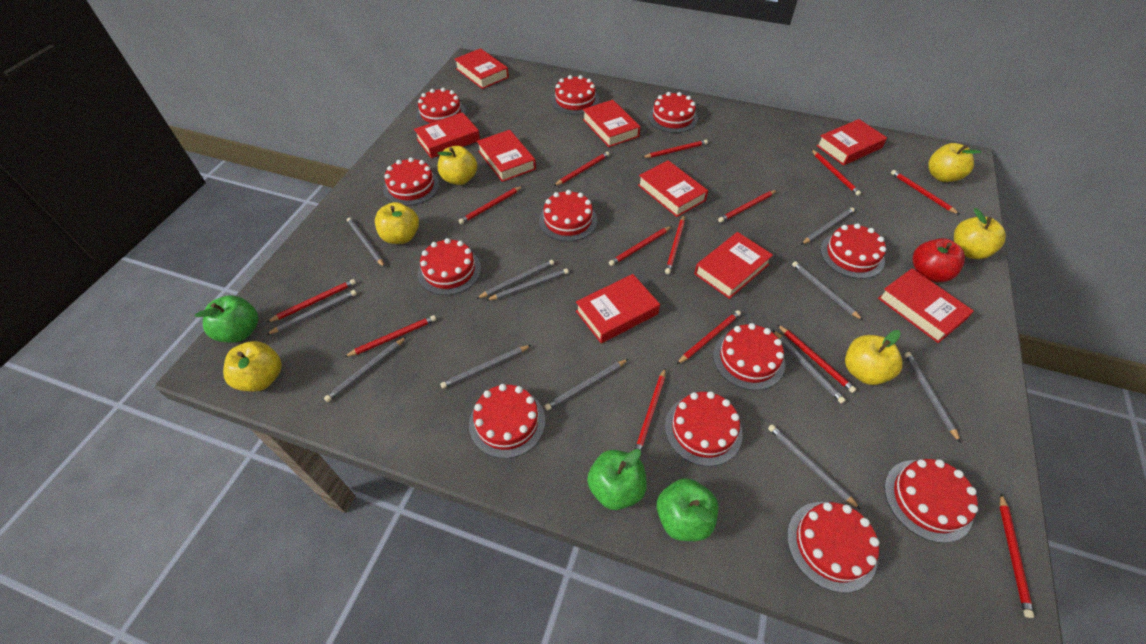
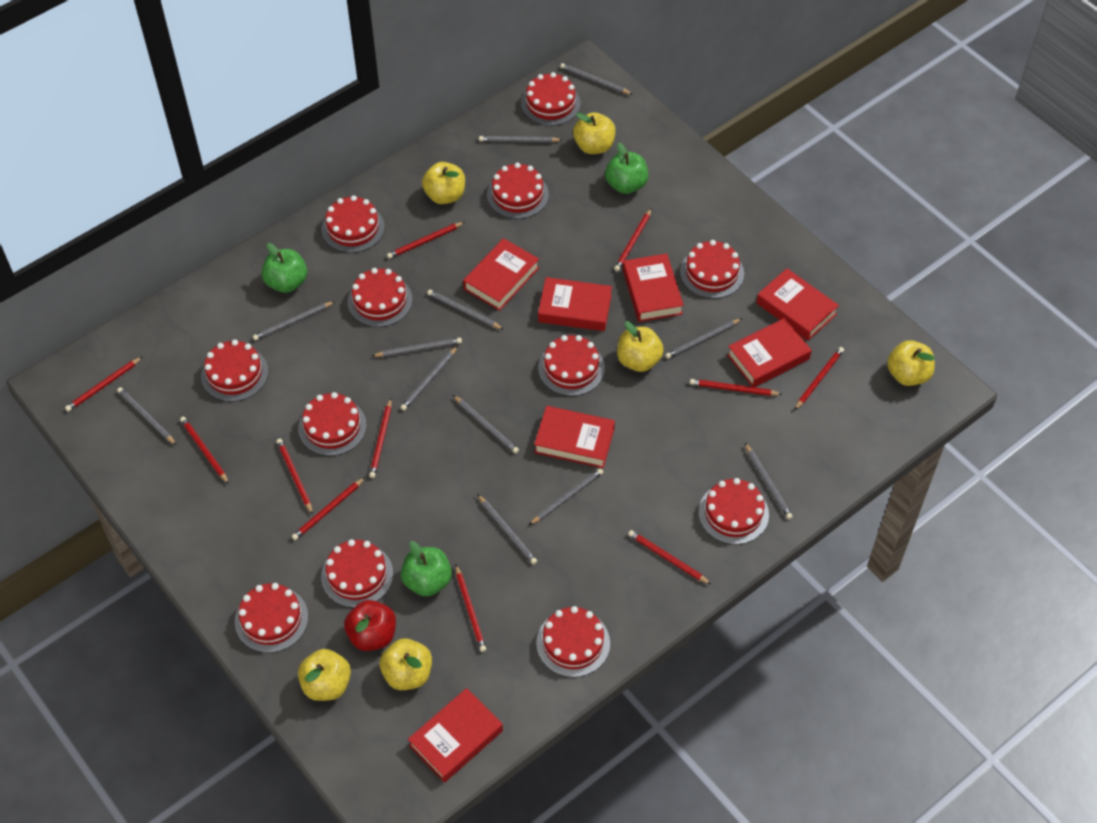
red book: 9 -> 7
red pencil: 14 -> 11

